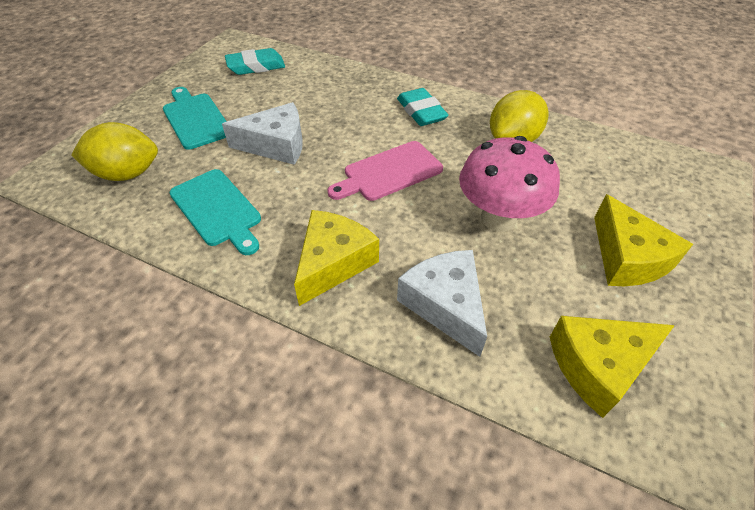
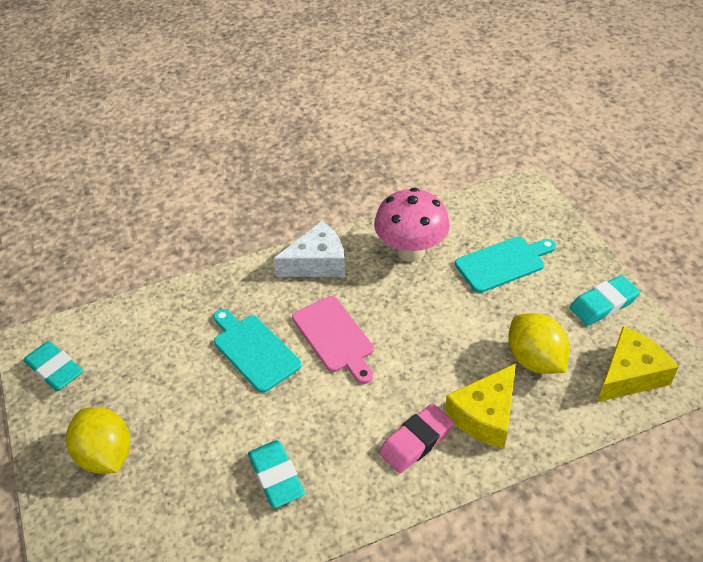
pink eraser: 0 -> 1
turquoise eraser: 2 -> 3
white cheese: 2 -> 1
yellow cheese: 3 -> 2

